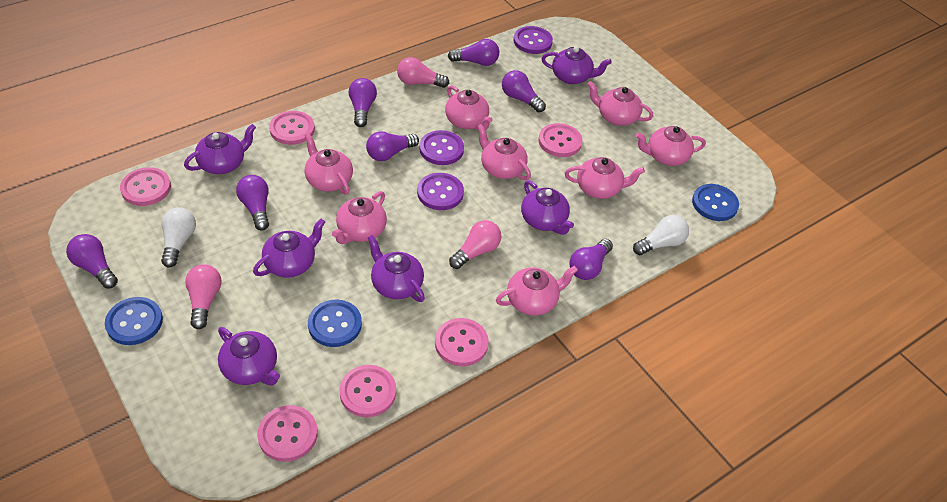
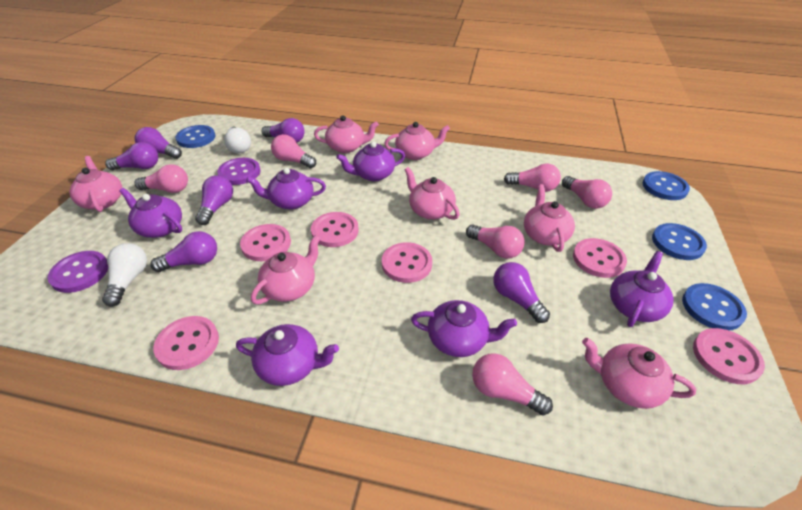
blue button: 3 -> 4
pink light bulb: 3 -> 6
pink teapot: 8 -> 7
purple button: 3 -> 2
purple light bulb: 7 -> 6

